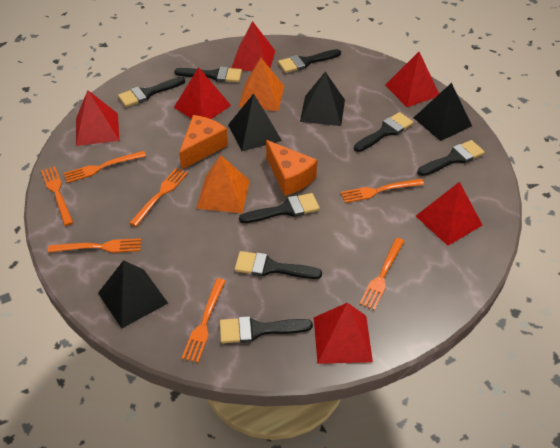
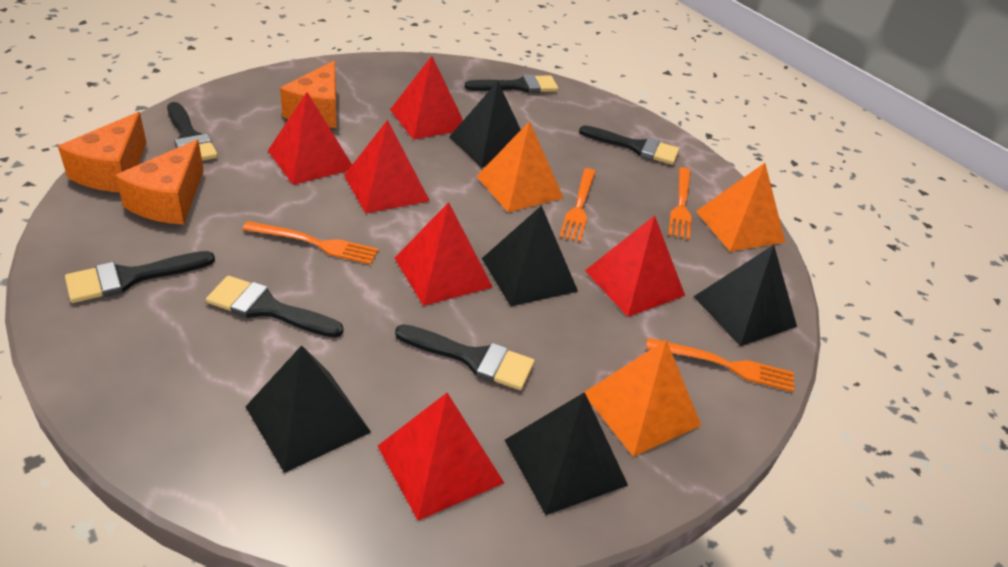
black brush: 8 -> 6
black pyramid: 4 -> 5
orange cheese: 2 -> 3
orange fork: 7 -> 4
orange pyramid: 2 -> 3

